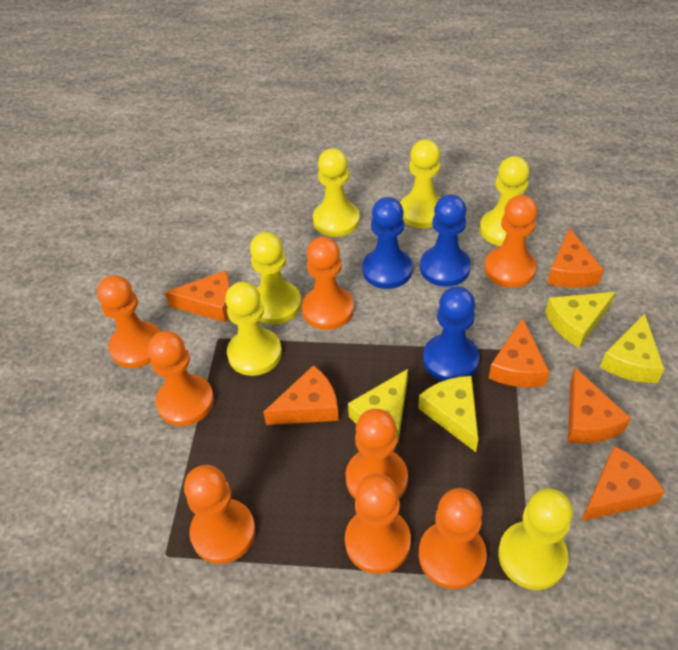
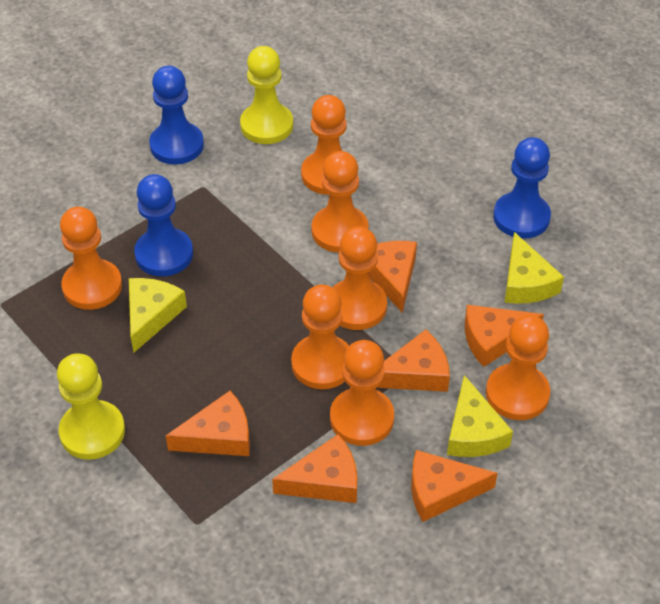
orange pawn: 8 -> 7
yellow cheese: 4 -> 3
yellow pawn: 6 -> 2

